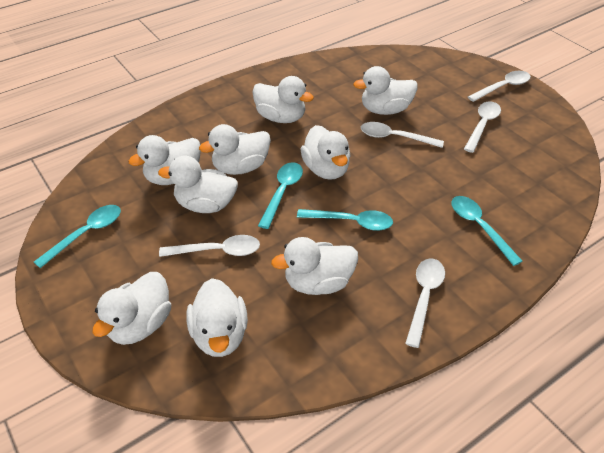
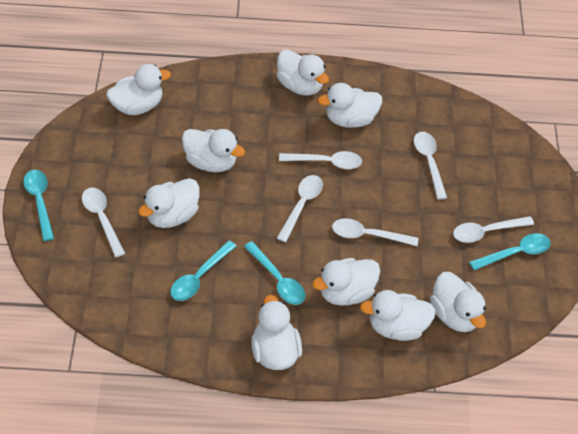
white spoon: 5 -> 6

